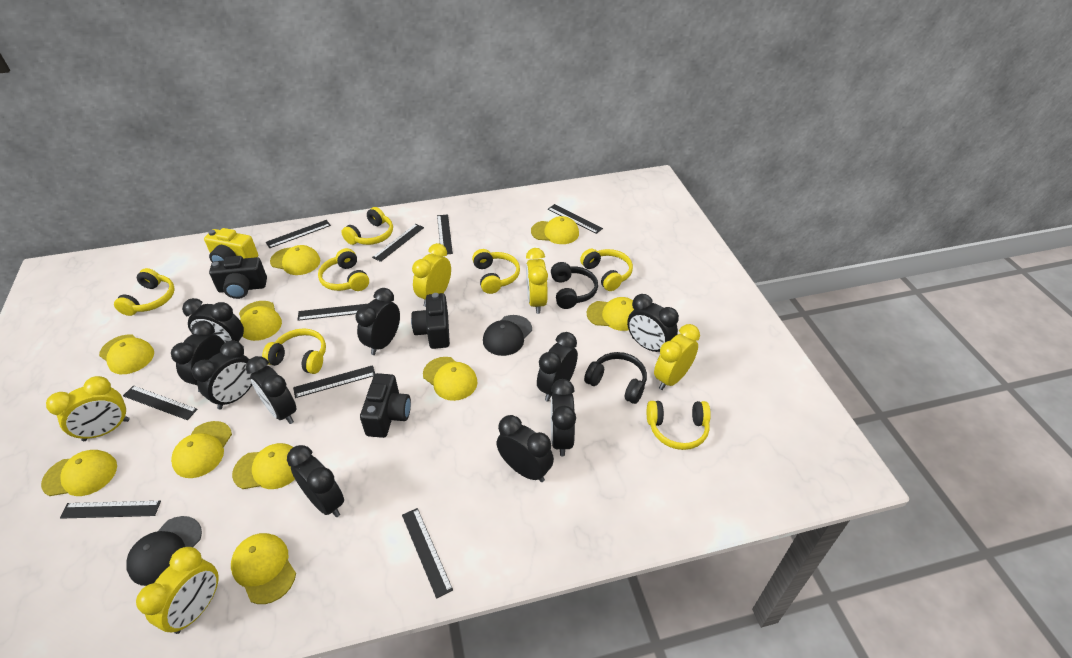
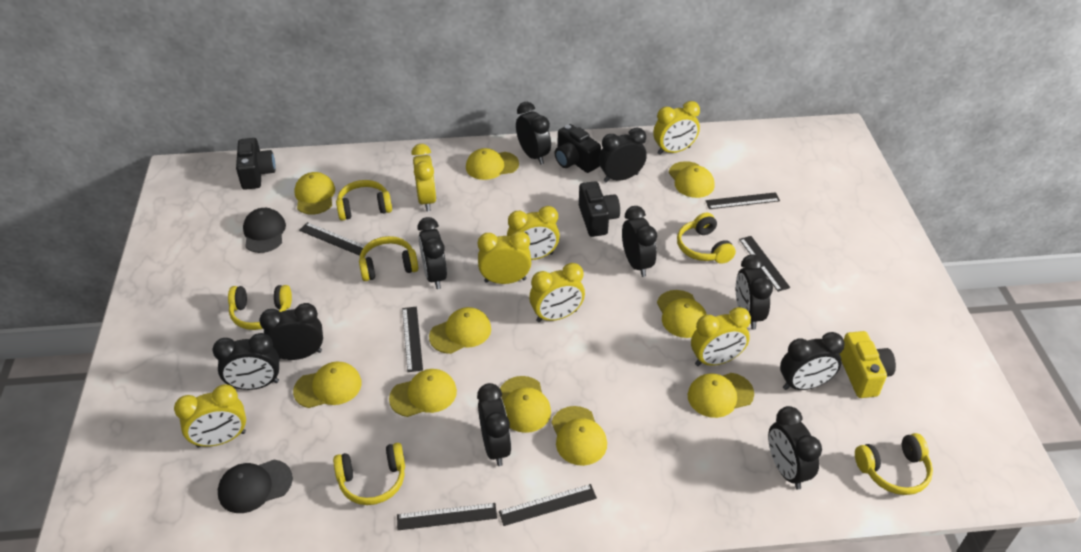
black headphones: 2 -> 0
black ruler: 9 -> 6
yellow clock: 5 -> 7
yellow headphones: 7 -> 6

